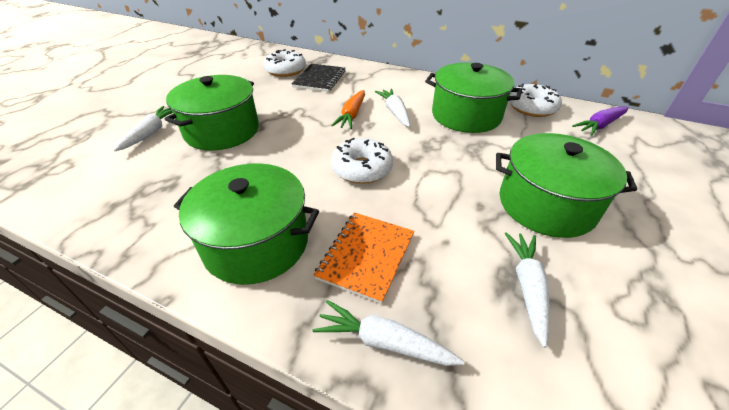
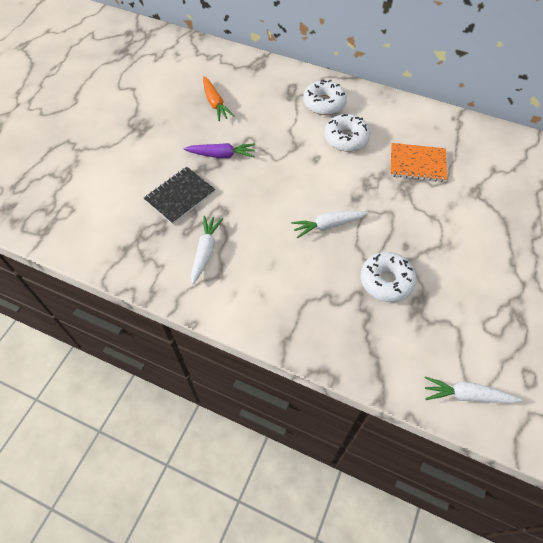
green pot: 4 -> 0
white carrot: 4 -> 3

